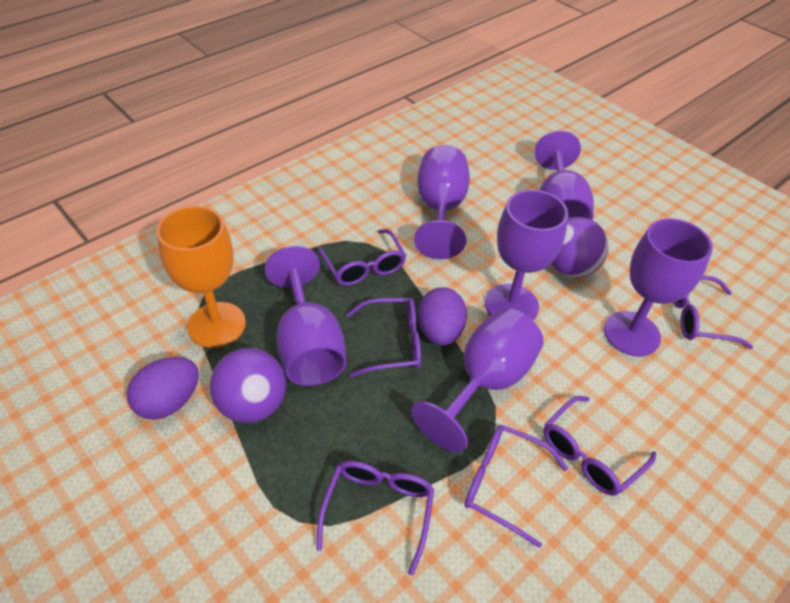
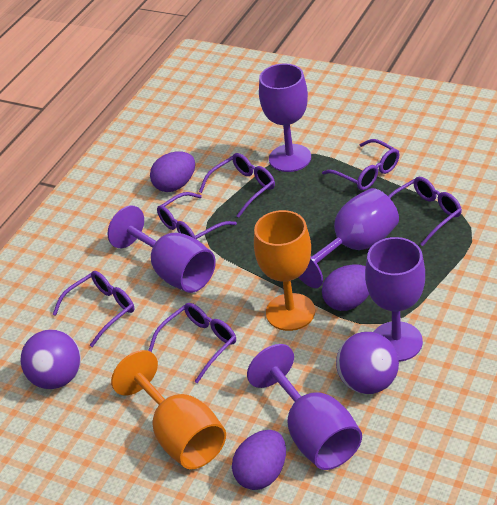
orange goblet: 1 -> 2
purple egg: 2 -> 3
purple goblet: 6 -> 5

